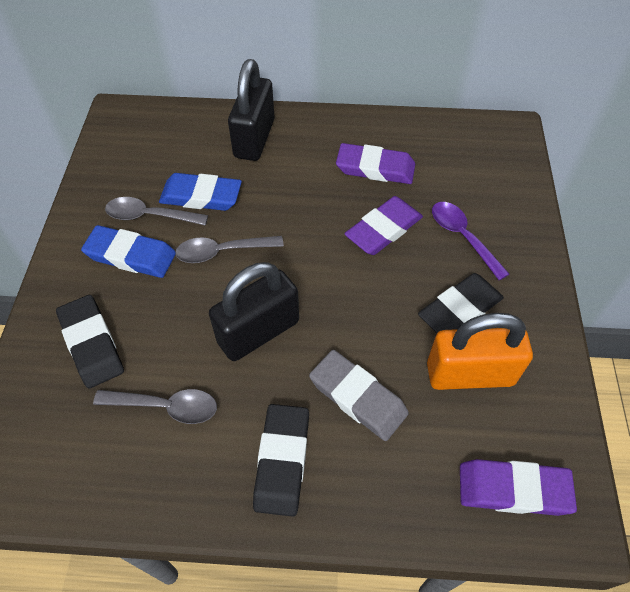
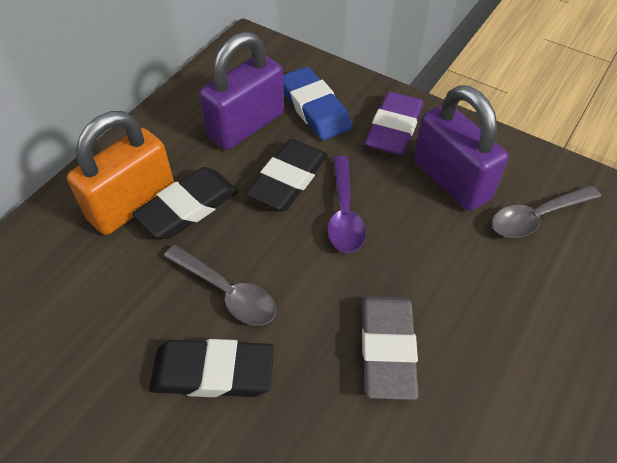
black padlock: 2 -> 0
blue eraser: 2 -> 1
grey spoon: 3 -> 2
purple eraser: 3 -> 1
purple padlock: 0 -> 2

